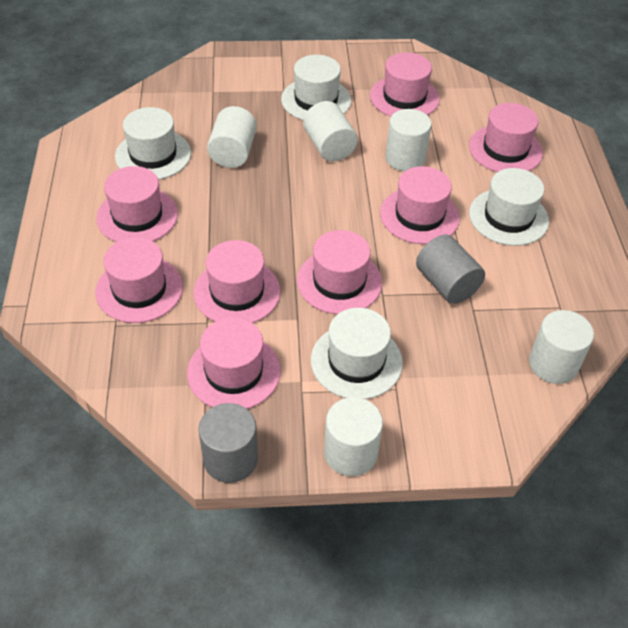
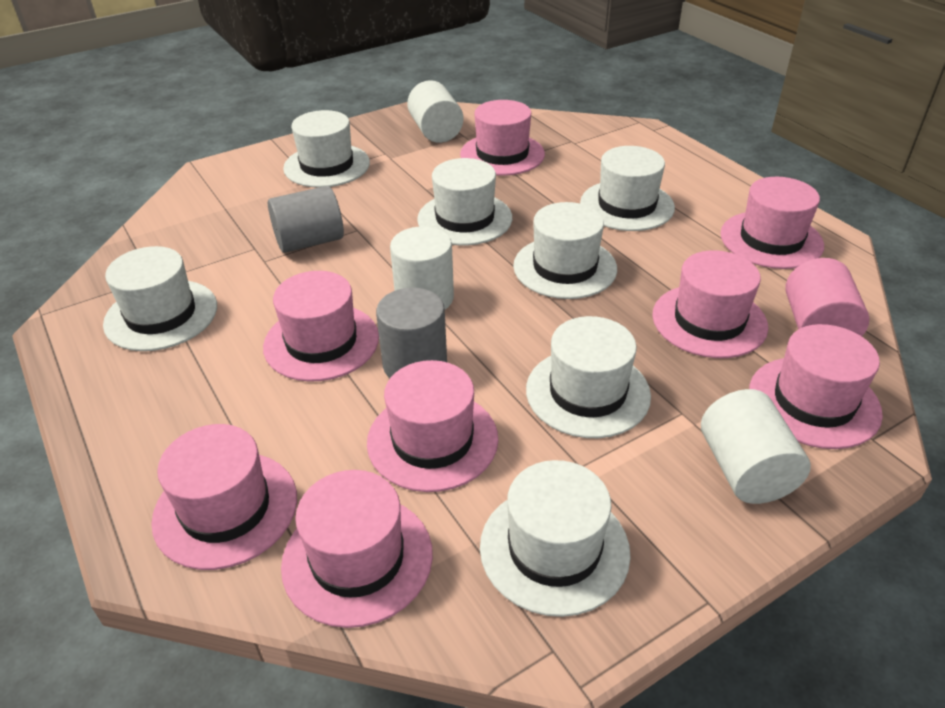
pink cylinder: 0 -> 1
white cylinder: 5 -> 3
white hat: 4 -> 7

